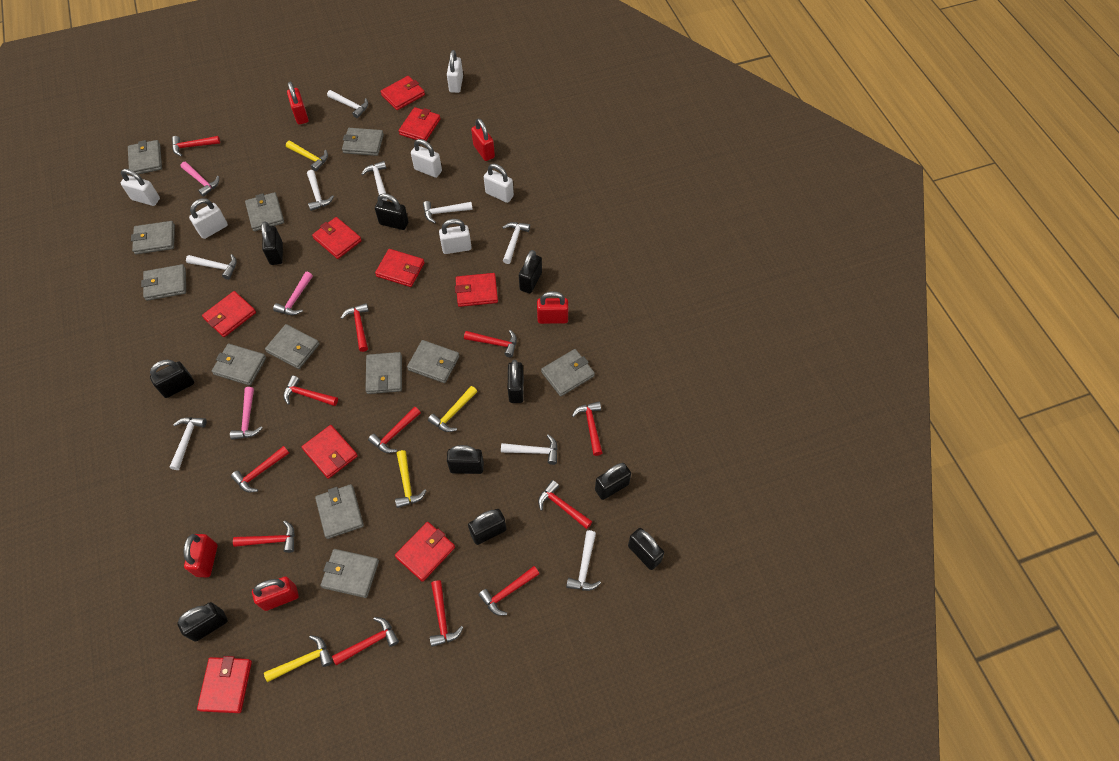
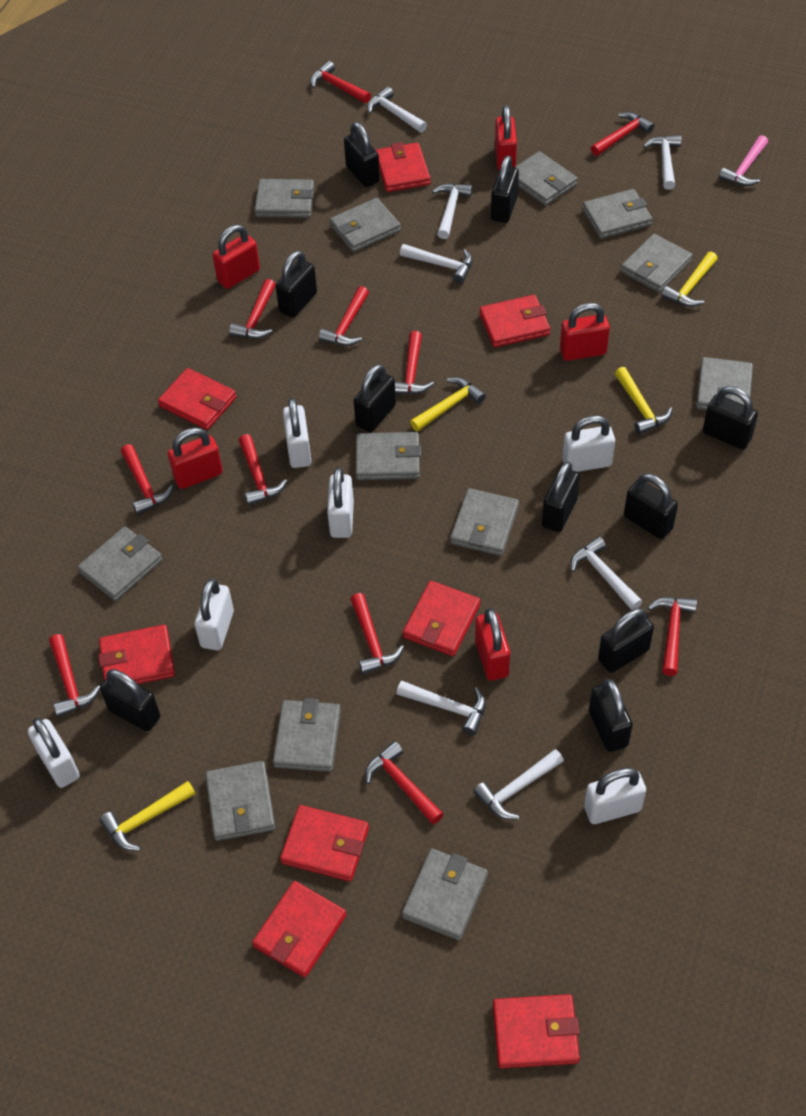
pink hammer: 3 -> 1
red hammer: 12 -> 11
red wallet: 9 -> 8
white hammer: 9 -> 7

